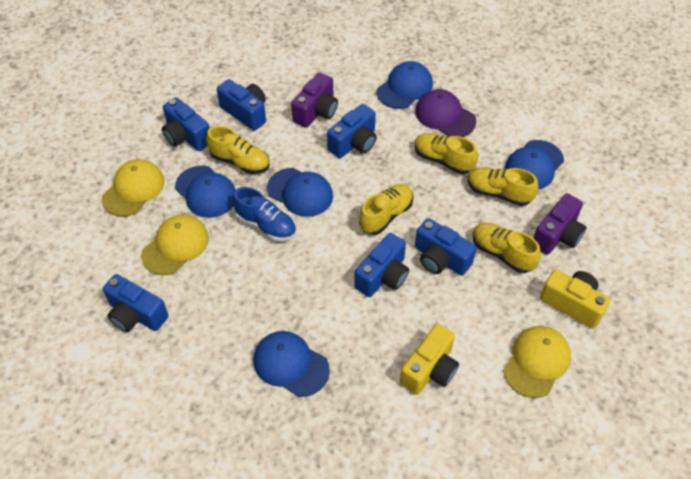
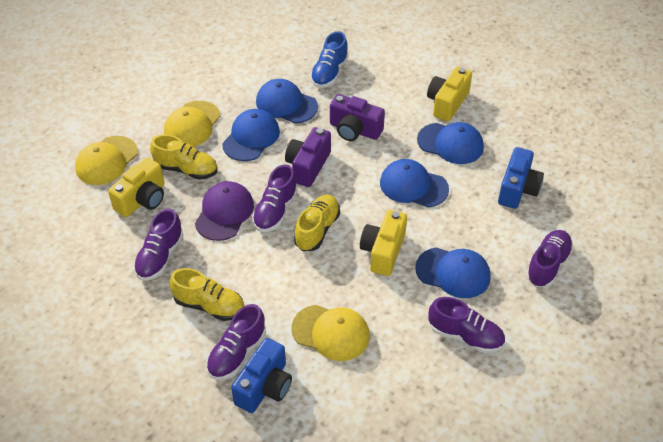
blue camera: 6 -> 2
purple shoe: 0 -> 5
yellow camera: 2 -> 3
yellow shoe: 5 -> 3

